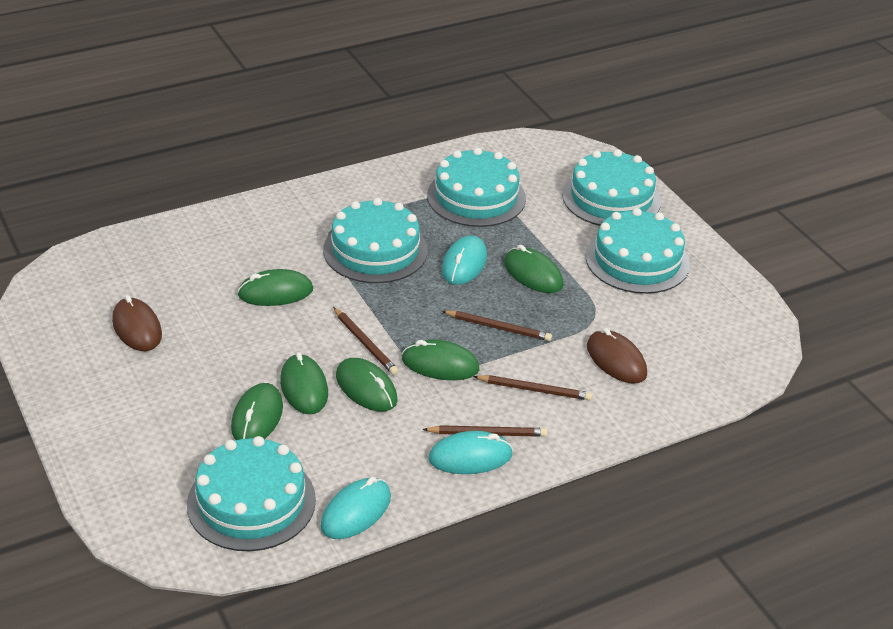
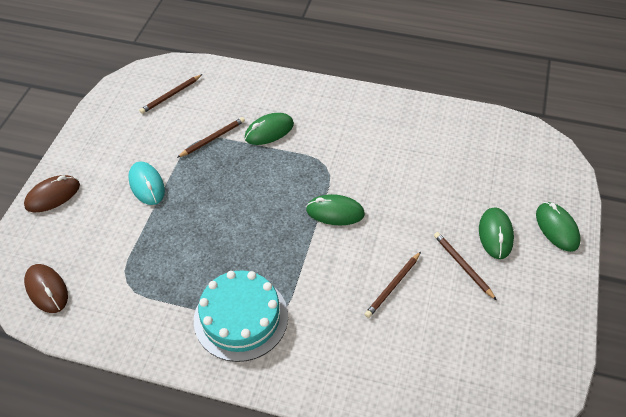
green mouse: 6 -> 4
turquoise cake: 5 -> 1
turquoise mouse: 3 -> 1

